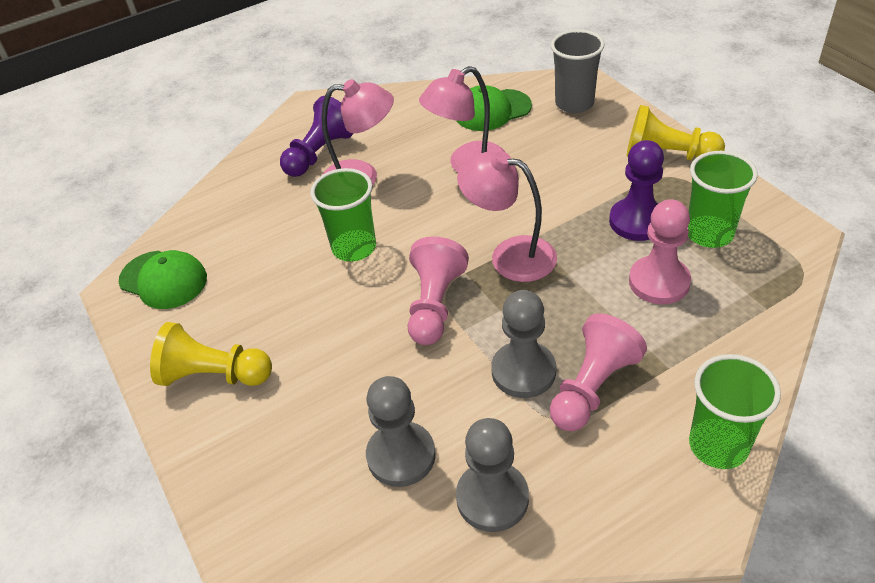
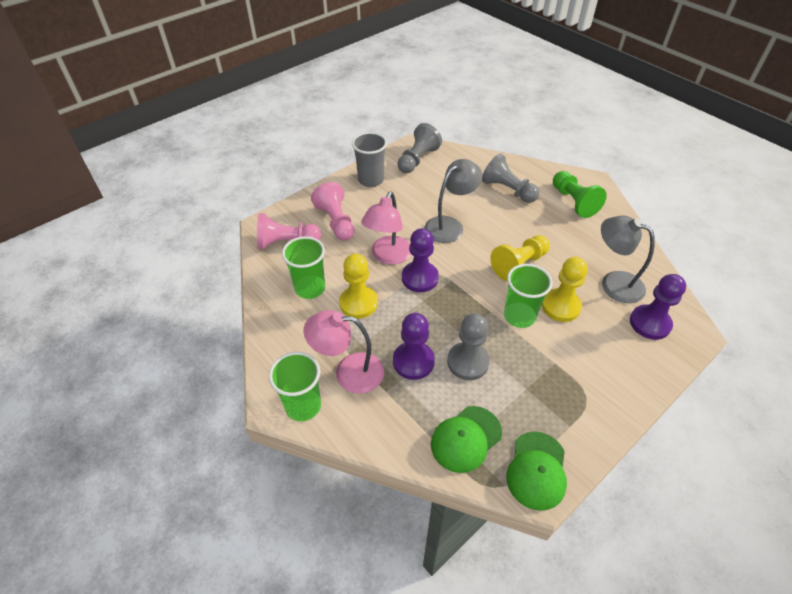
green pawn: 0 -> 1
grey lamp: 0 -> 2
pink lamp: 3 -> 2
pink pawn: 3 -> 2
purple pawn: 2 -> 3
yellow pawn: 2 -> 3

